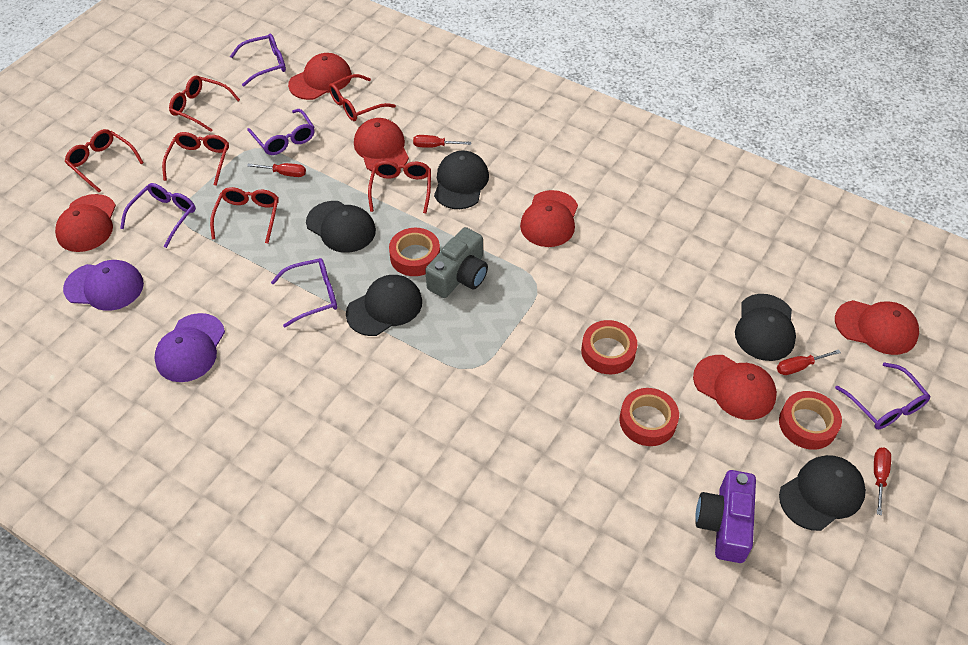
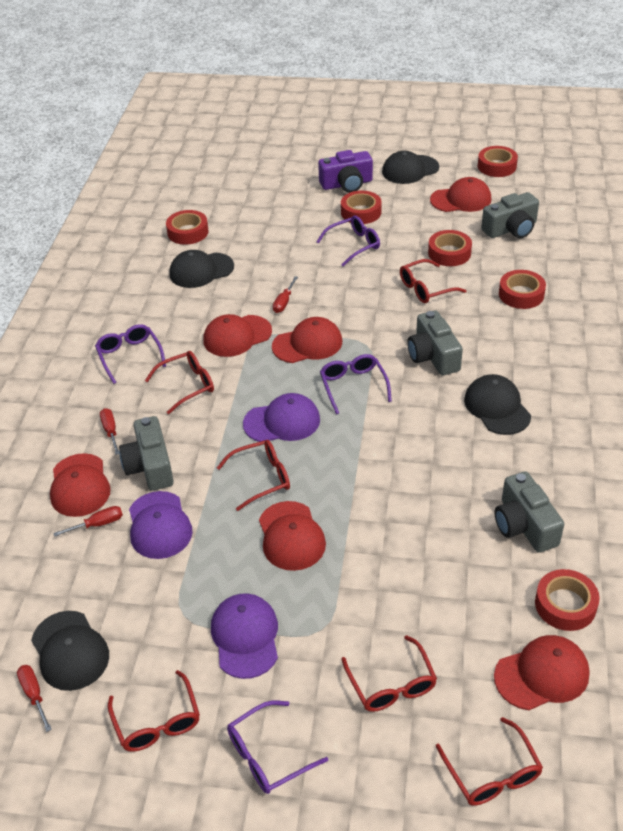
black cap: 5 -> 4
grey camera: 1 -> 4
purple cap: 2 -> 3
purple glasses: 5 -> 4
red tape: 4 -> 6

